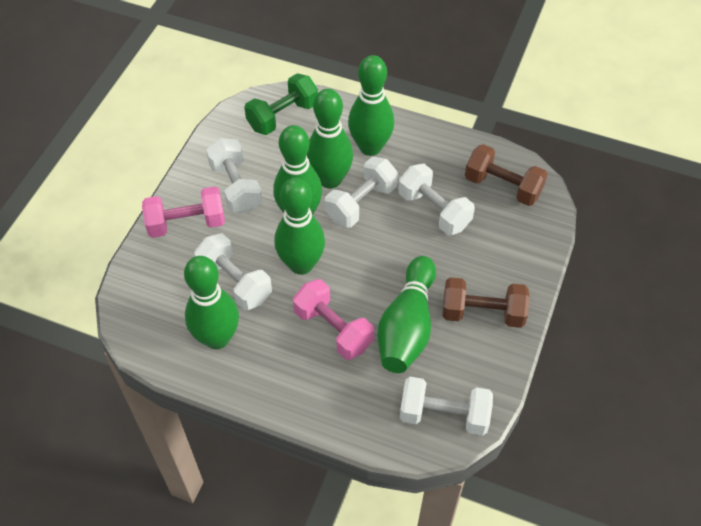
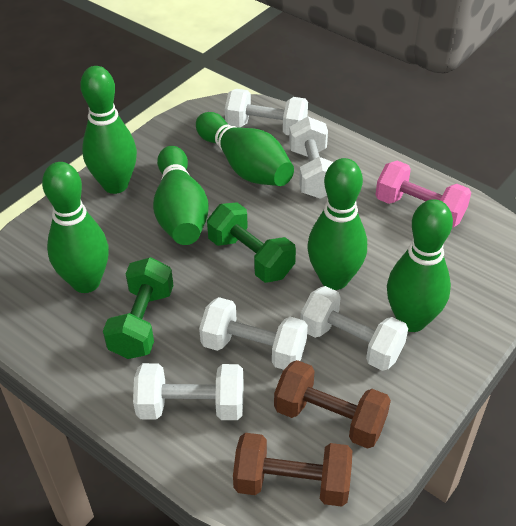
green dumbbell: 1 -> 2
pink dumbbell: 2 -> 1

